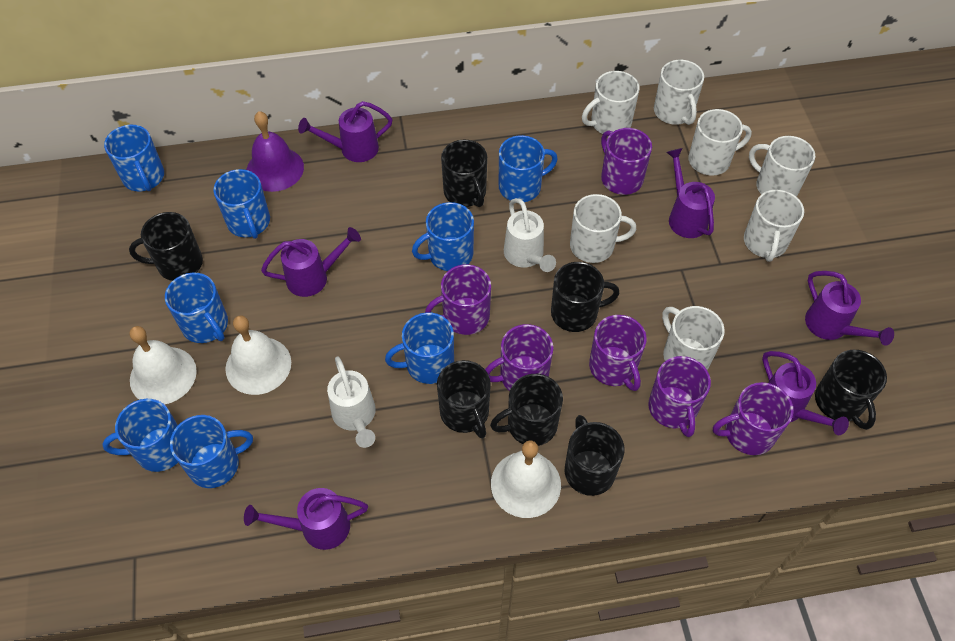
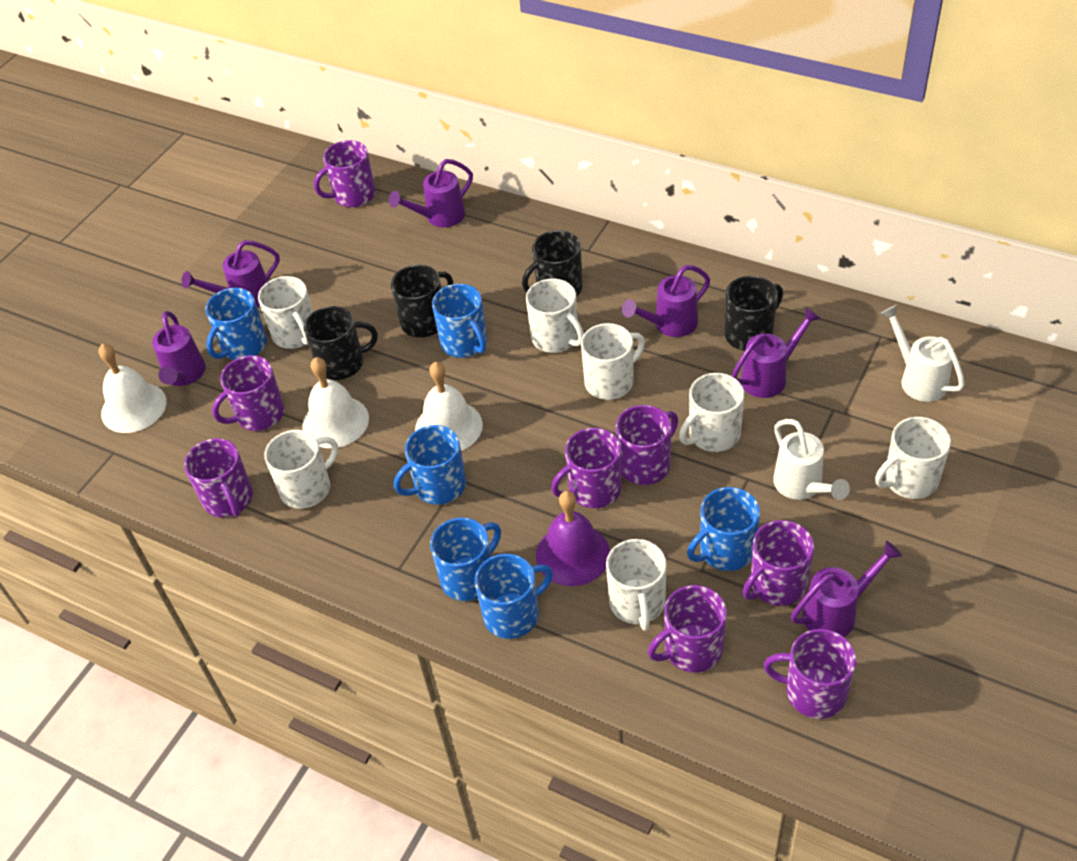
black mug: 7 -> 4
blue mug: 8 -> 6
purple mug: 6 -> 8

